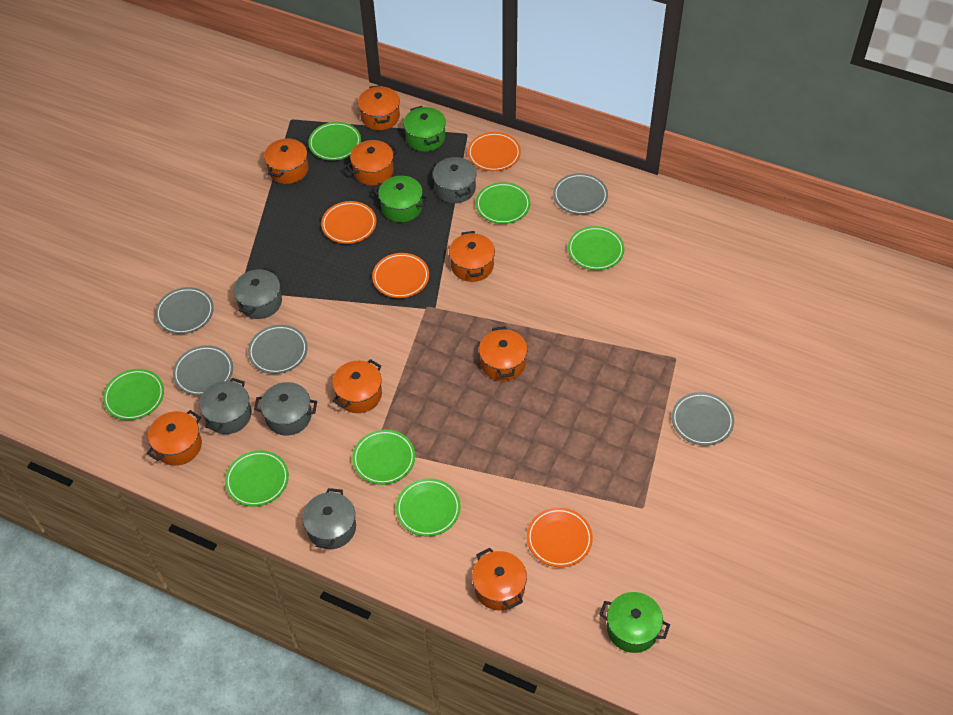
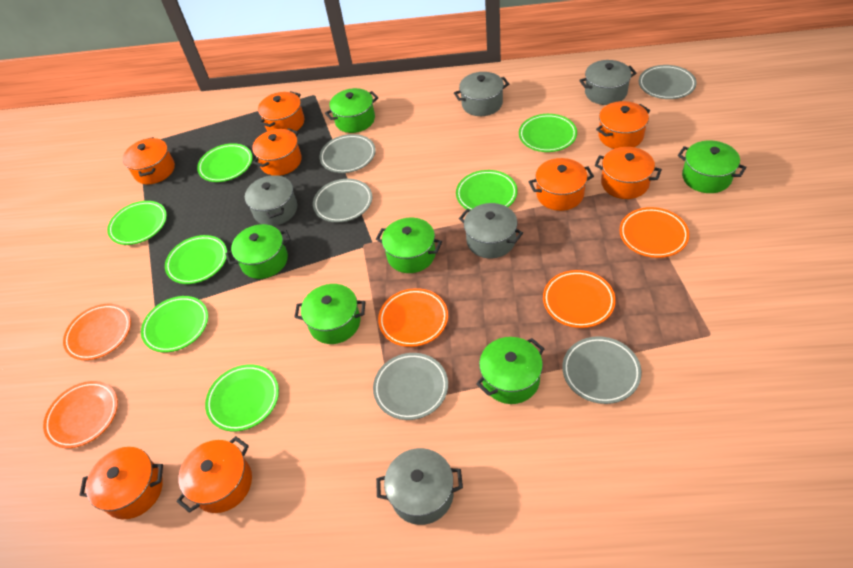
green pot: 3 -> 6
orange plate: 4 -> 5

